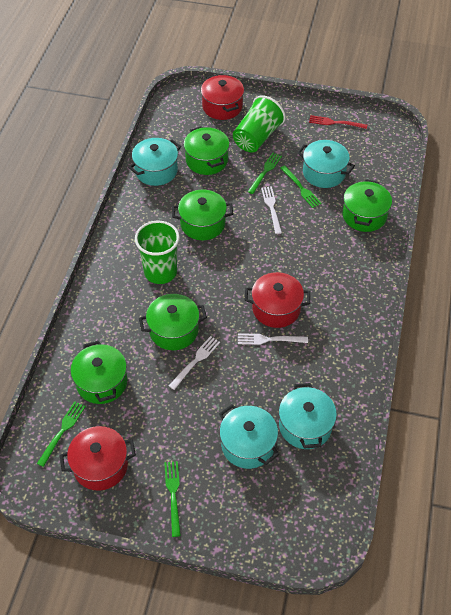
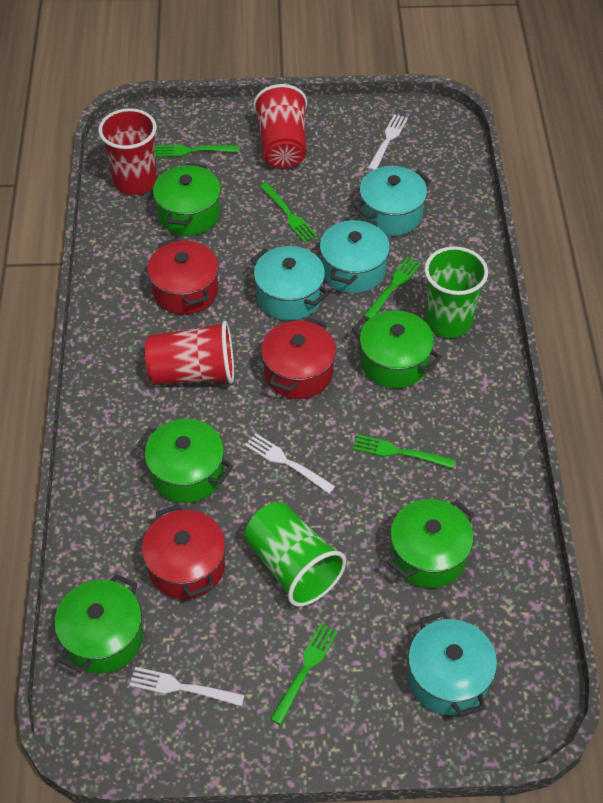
green fork: 4 -> 5
red cup: 0 -> 3
red fork: 1 -> 0

